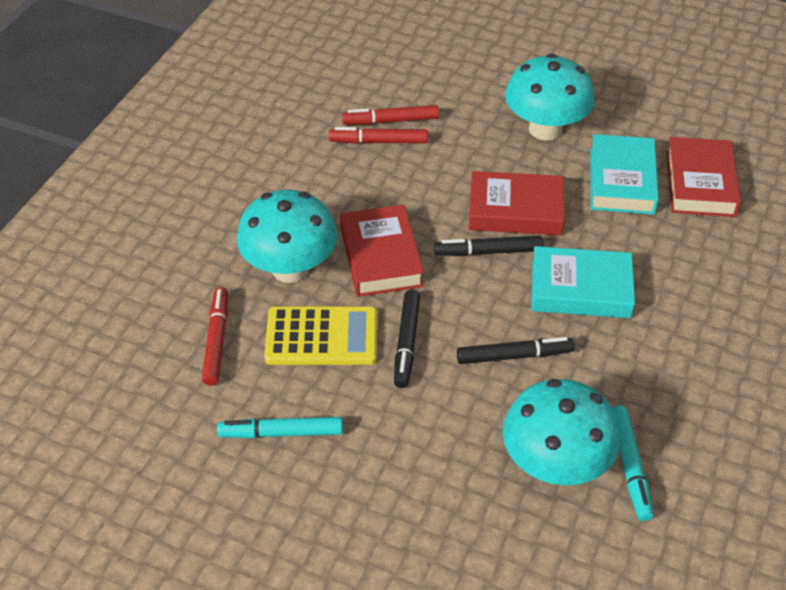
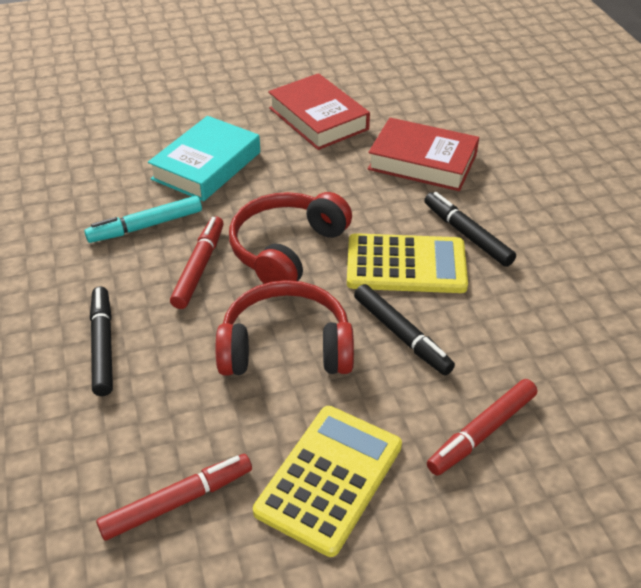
red book: 3 -> 2
red headphones: 0 -> 2
turquoise book: 2 -> 1
turquoise marker: 2 -> 1
turquoise mushroom: 3 -> 0
yellow calculator: 1 -> 2

